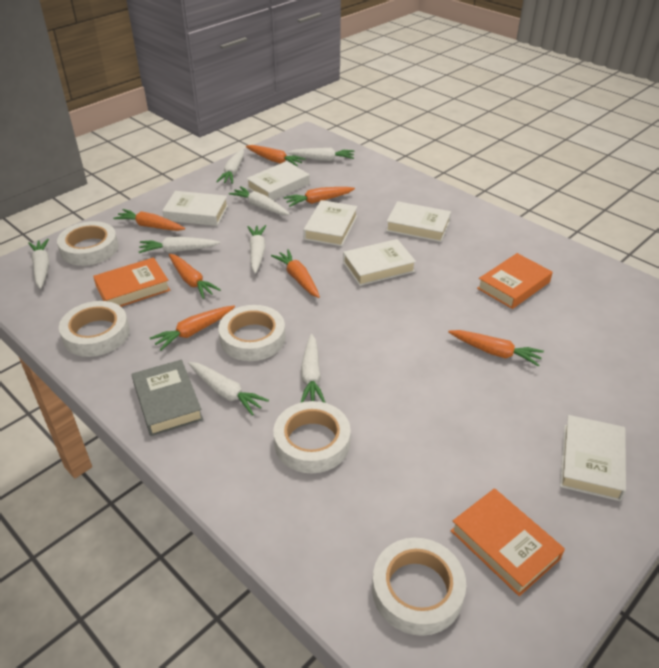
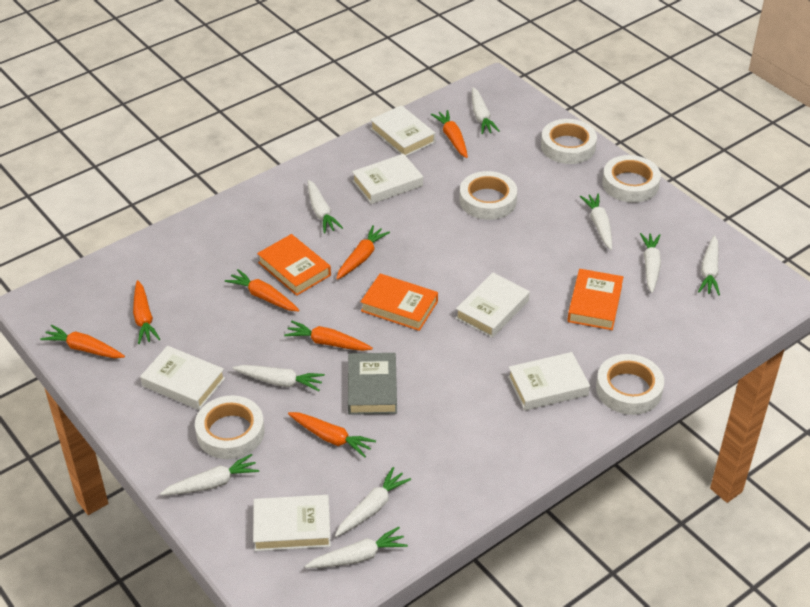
white carrot: 8 -> 9

